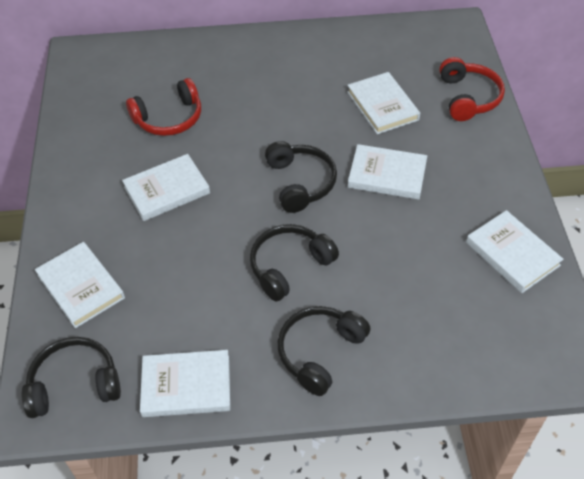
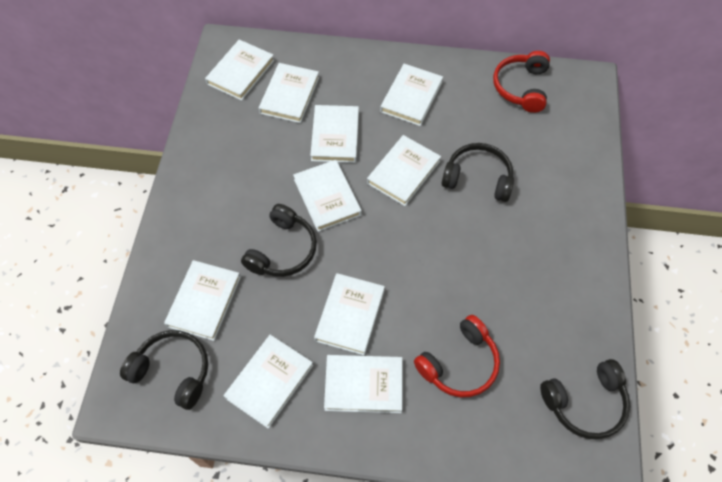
white book: 6 -> 10

